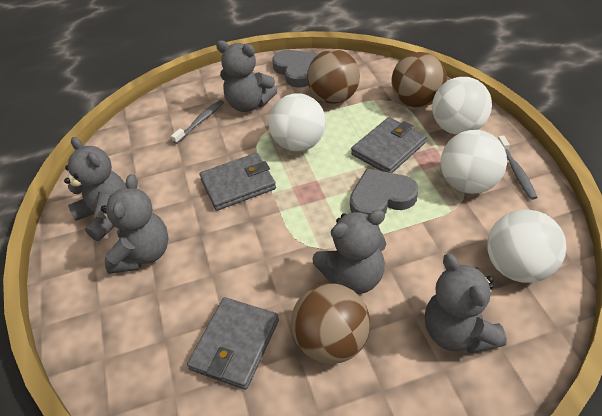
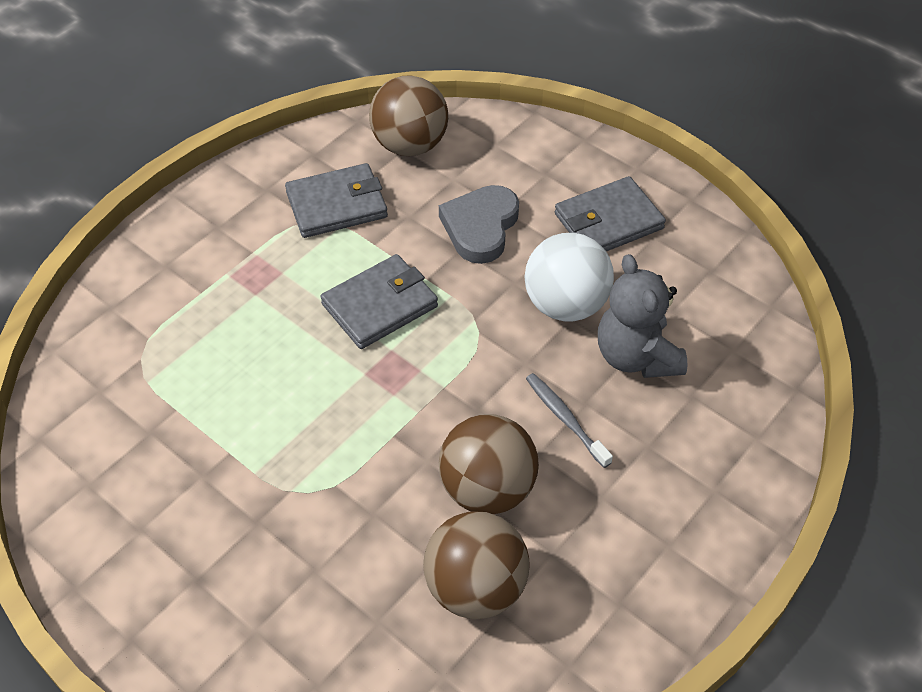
grey heart: 2 -> 1
grey teddy bear: 5 -> 1
grey toothbrush: 2 -> 1
white ball: 4 -> 1

